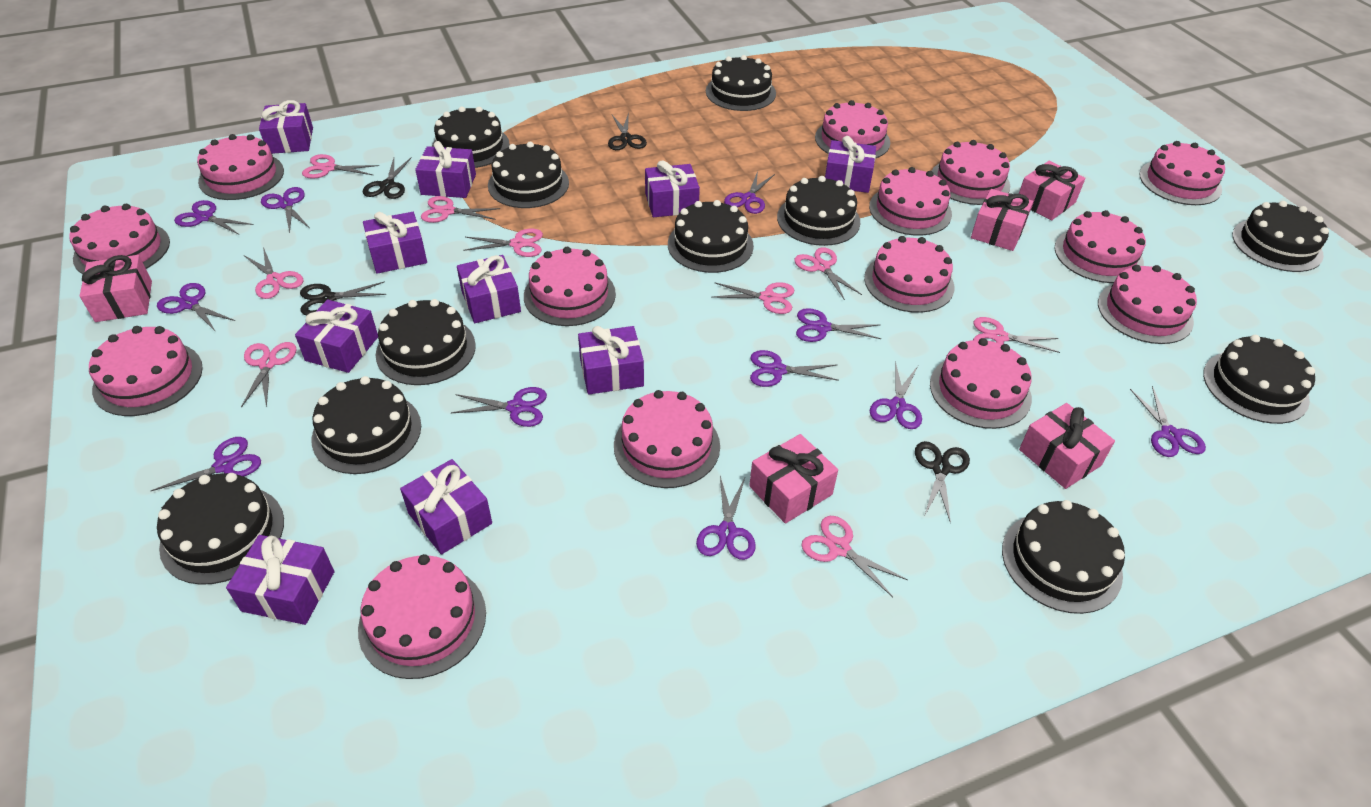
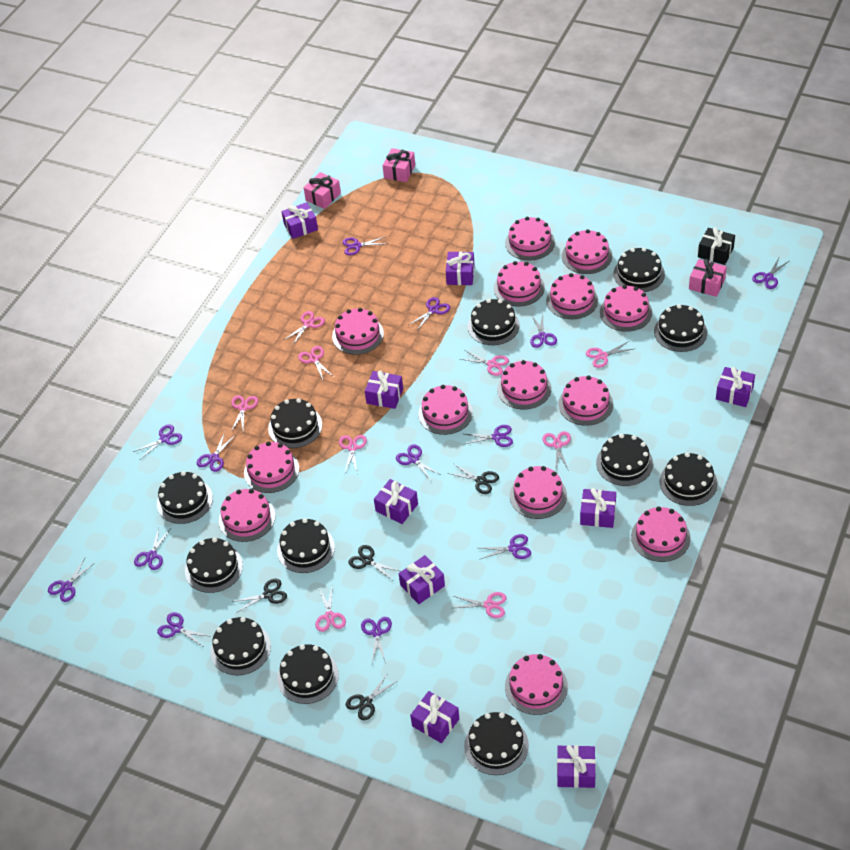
black cake: 11 -> 12
black gift: 0 -> 1
pink gift: 5 -> 3
purple gift: 10 -> 9
purple scissors: 11 -> 13

